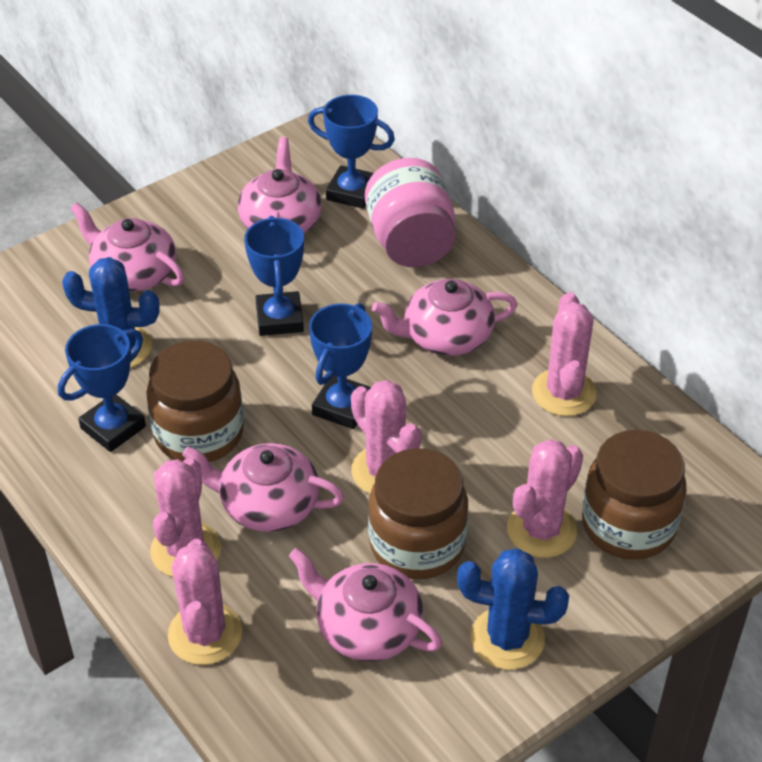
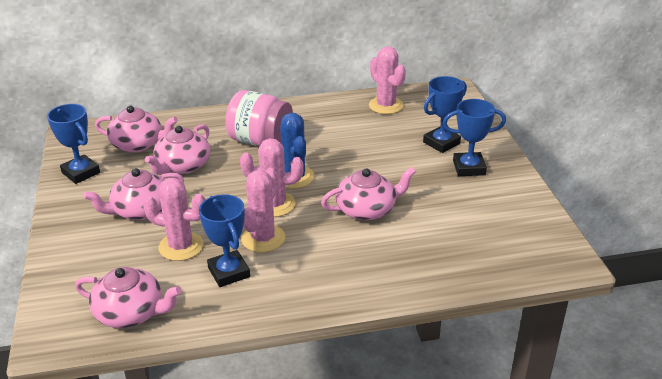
blue cactus: 2 -> 1
brown jar: 3 -> 0
pink cactus: 5 -> 4

